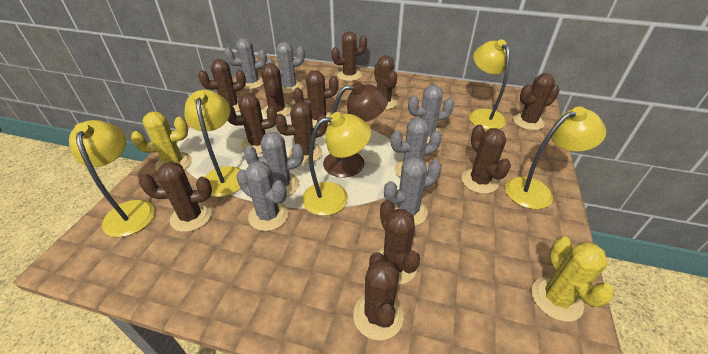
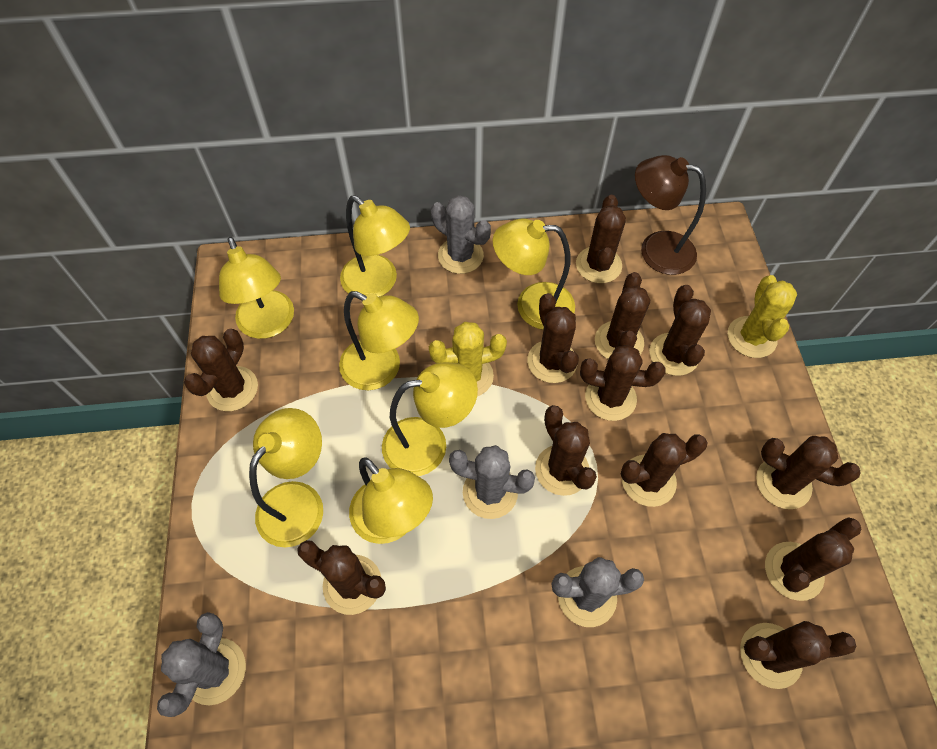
grey cactus: 7 -> 4
yellow lamp: 5 -> 7

